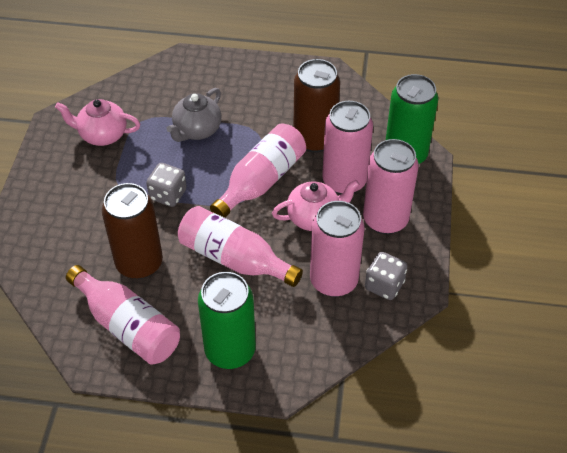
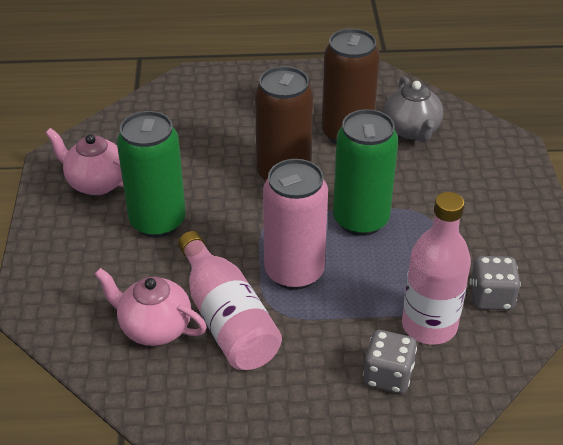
pink bottle: 3 -> 2
pink can: 3 -> 1

